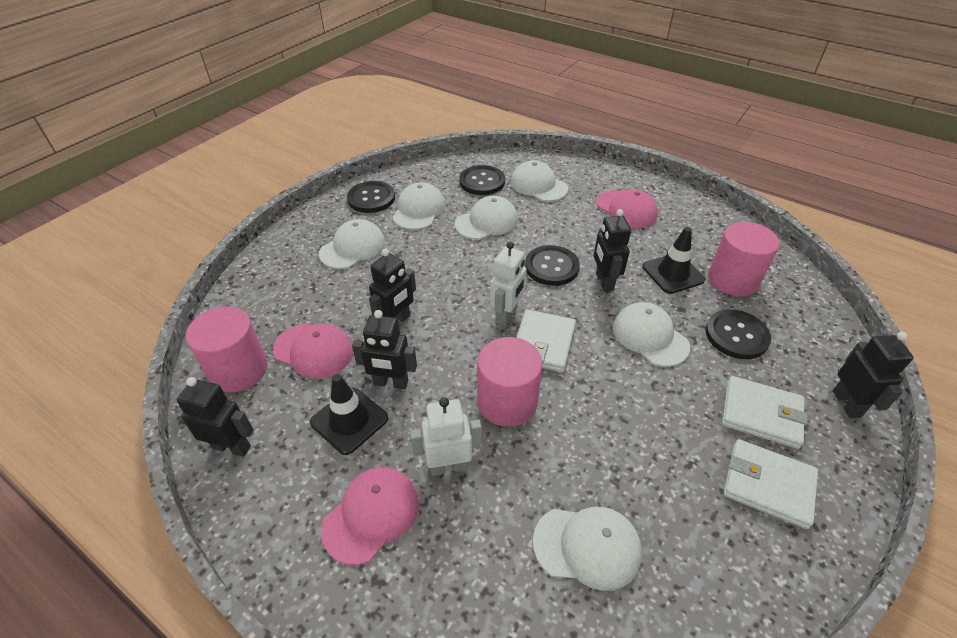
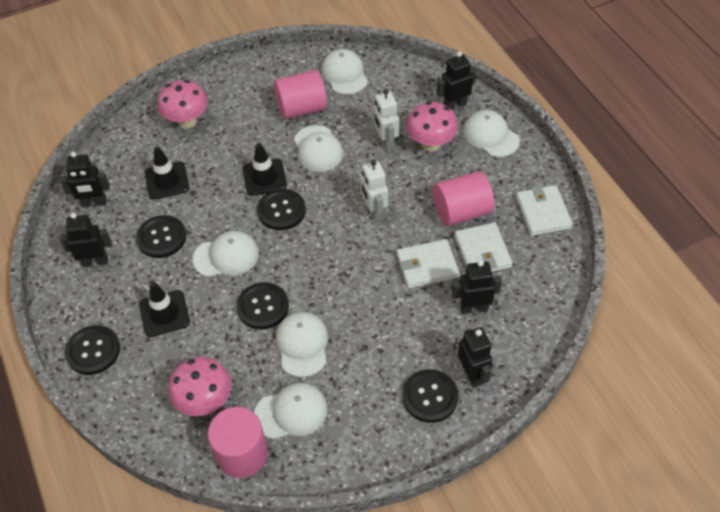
black button: 4 -> 5
black traffic cone: 2 -> 3
pink cap: 3 -> 0
pink mushroom: 0 -> 3

